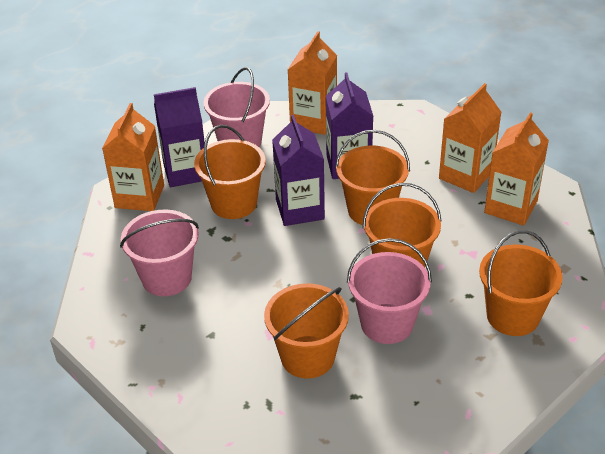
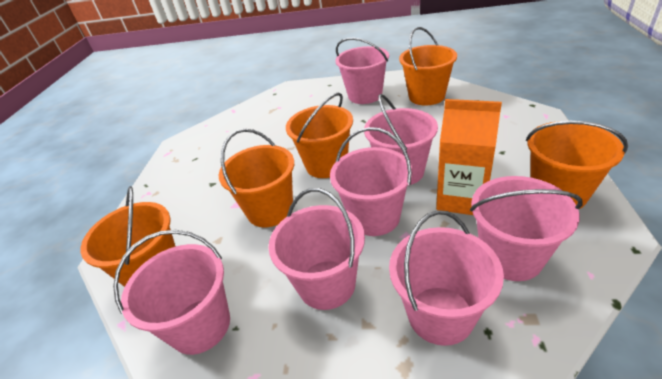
orange carton: 4 -> 1
pink bucket: 3 -> 7
purple carton: 3 -> 0

